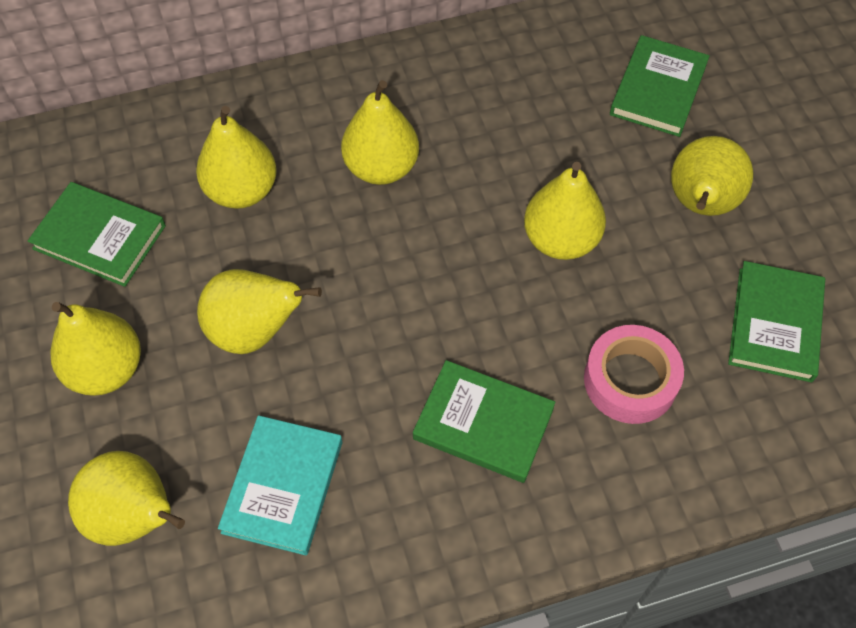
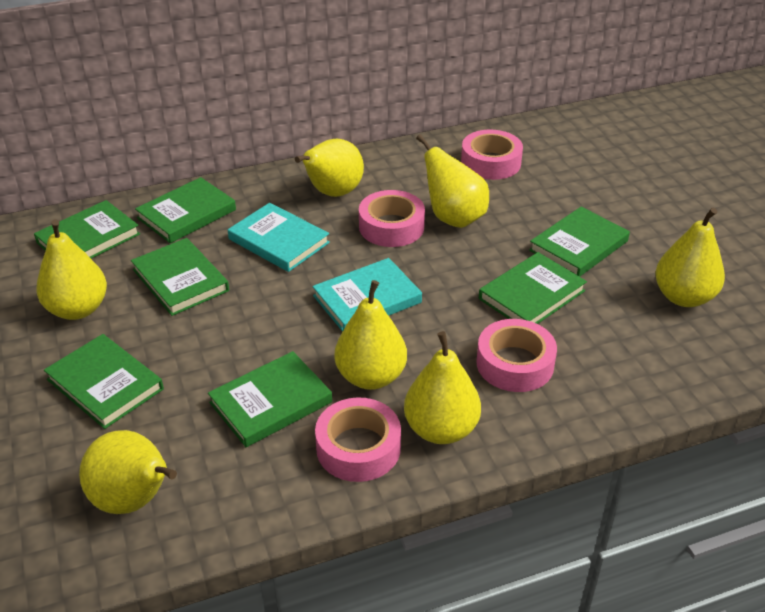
green book: 4 -> 7
pink tape: 1 -> 4
turquoise book: 1 -> 2

